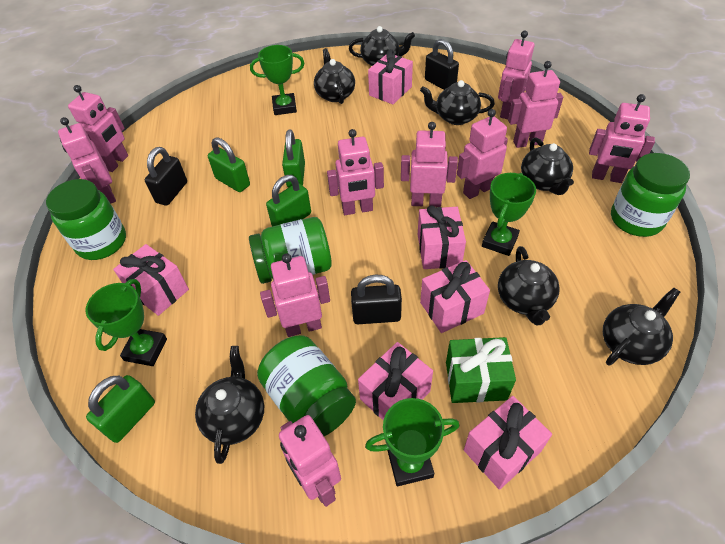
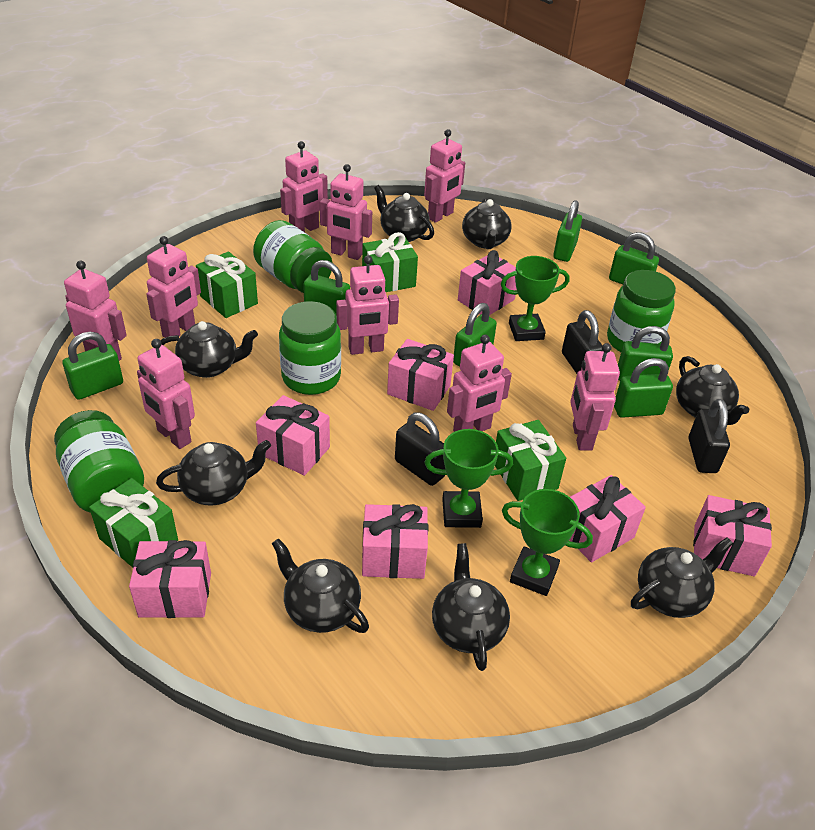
black teapot: 7 -> 8
green gift: 1 -> 4
green padlock: 4 -> 7
green trophy: 4 -> 3
pink gift: 6 -> 7
pink robot: 10 -> 9

